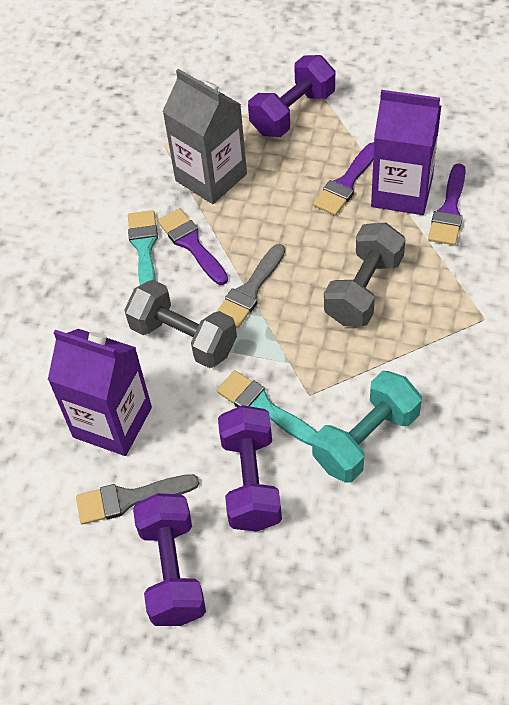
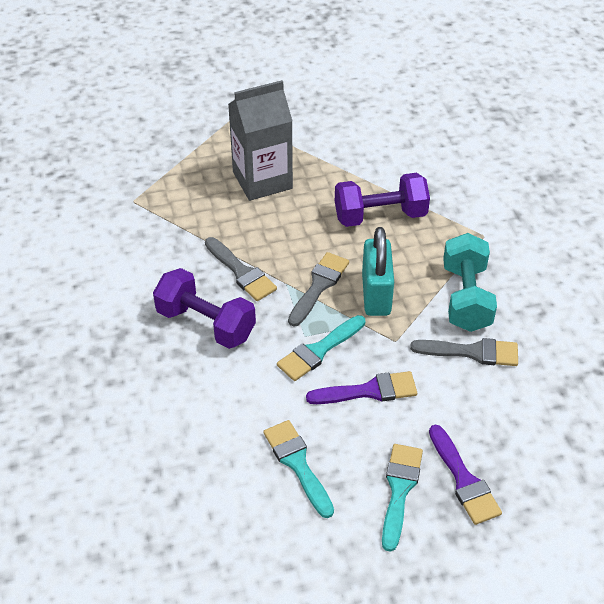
grey brush: 2 -> 3
grey dumbbell: 2 -> 0
purple brush: 3 -> 2
purple carton: 2 -> 0
purple dumbbell: 3 -> 2
turquoise brush: 2 -> 3
turquoise padlock: 0 -> 1

